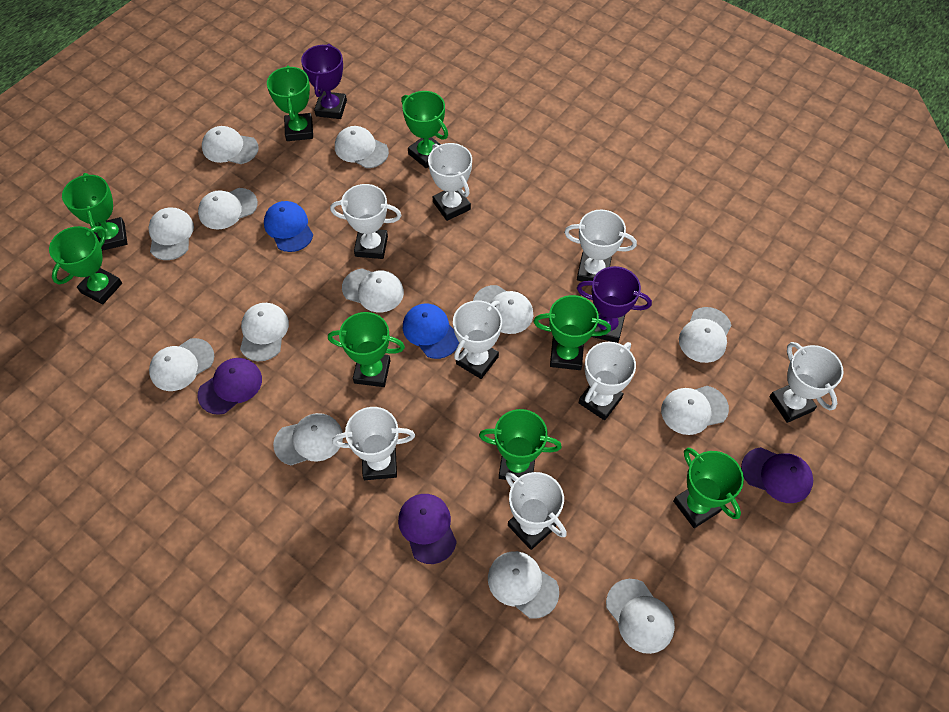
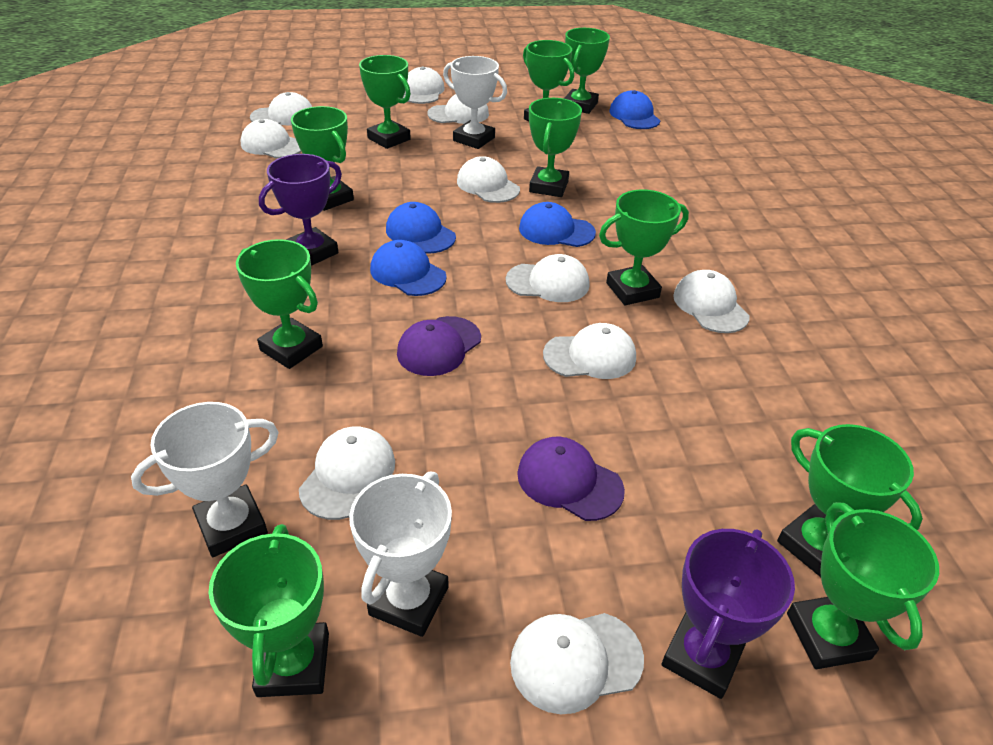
blue cap: 2 -> 4
green trophy: 8 -> 10
purple cap: 3 -> 2
white cap: 13 -> 10
white trophy: 8 -> 3

